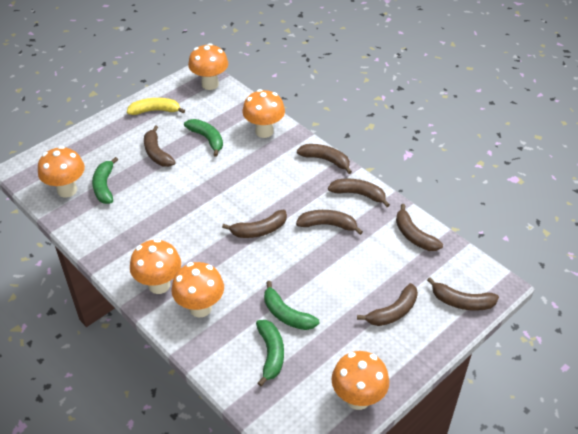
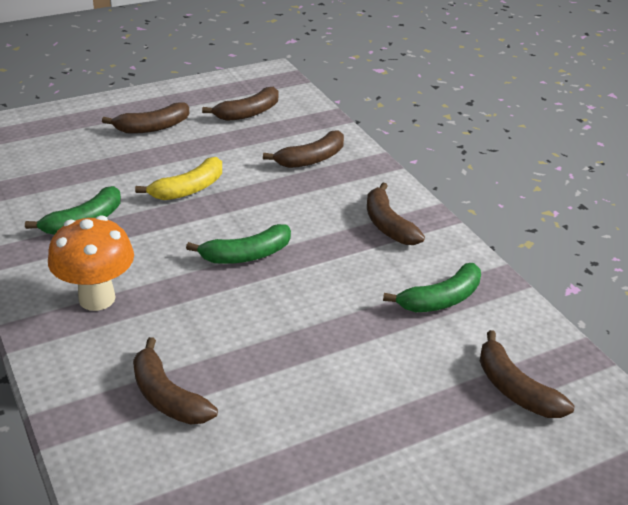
brown banana: 8 -> 6
green banana: 4 -> 3
orange mushroom: 6 -> 1

